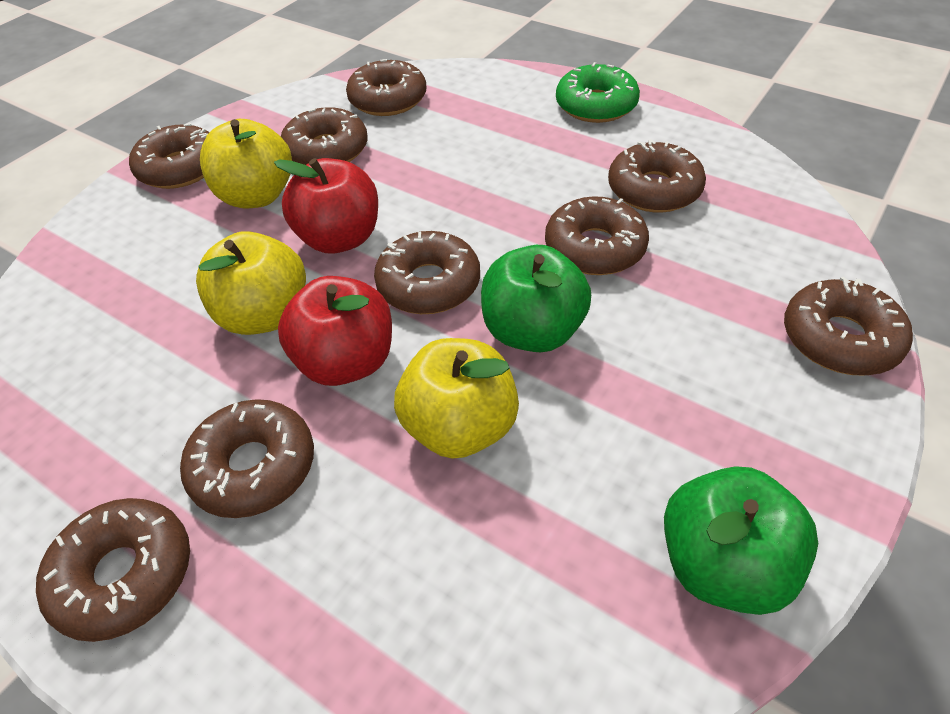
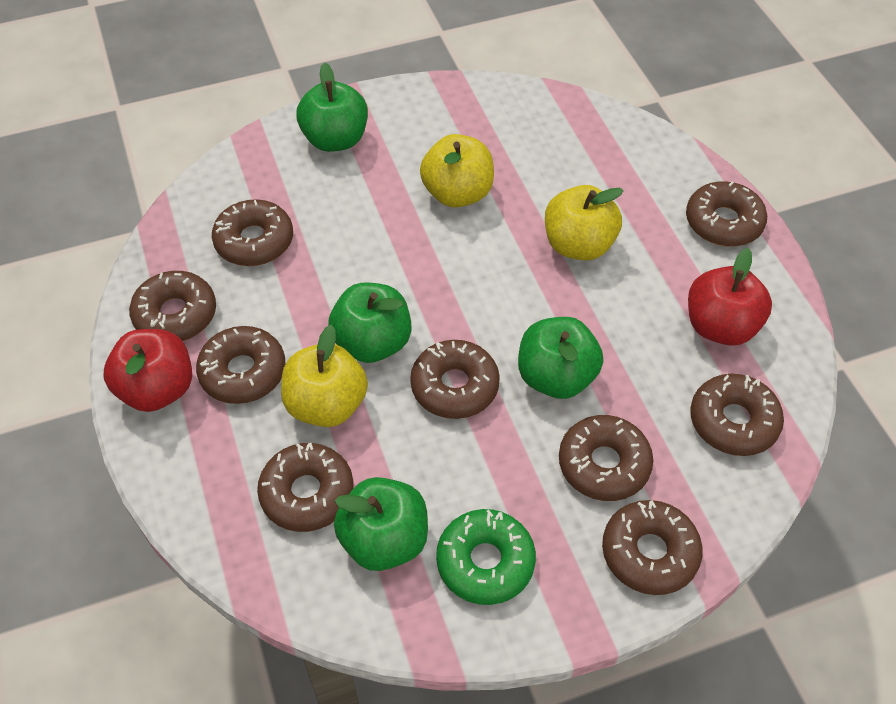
green apple: 2 -> 4

